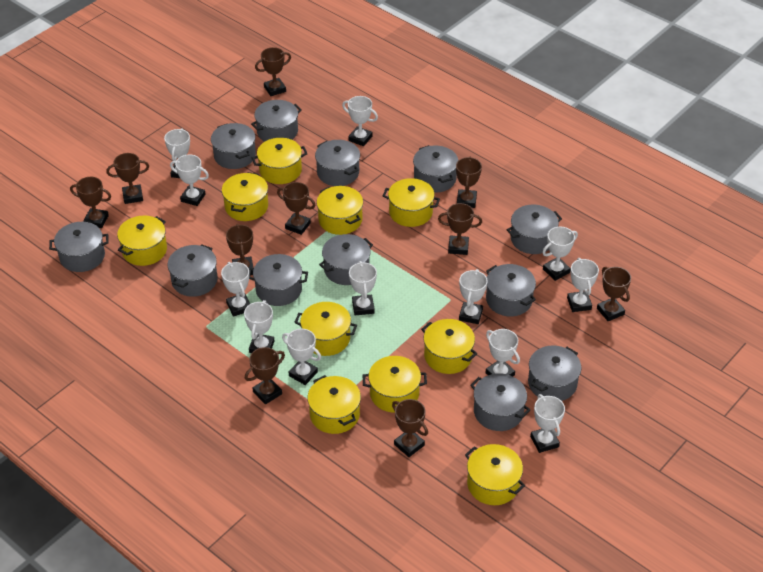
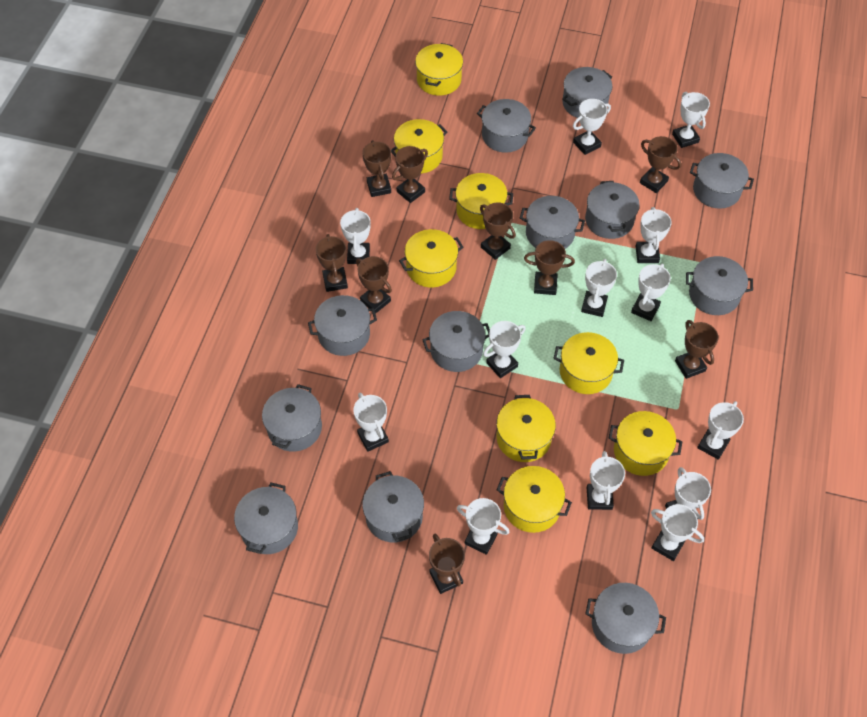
brown trophy: 10 -> 9
white trophy: 12 -> 13
yellow pot: 10 -> 8

